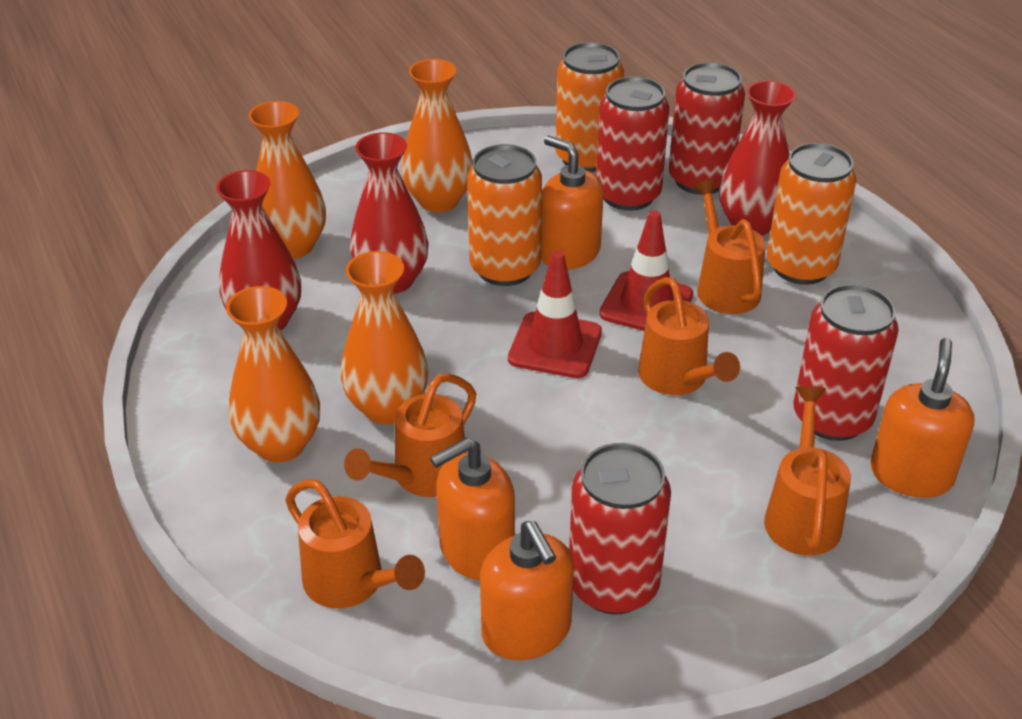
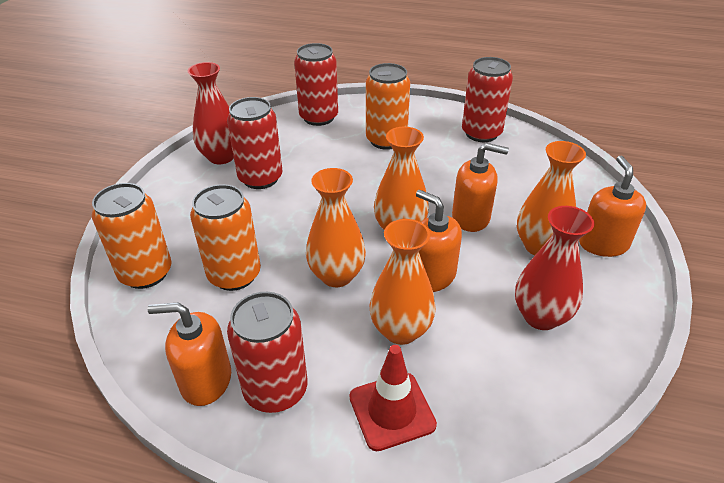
orange watering can: 5 -> 0
red traffic cone: 2 -> 1
red vase: 3 -> 2

